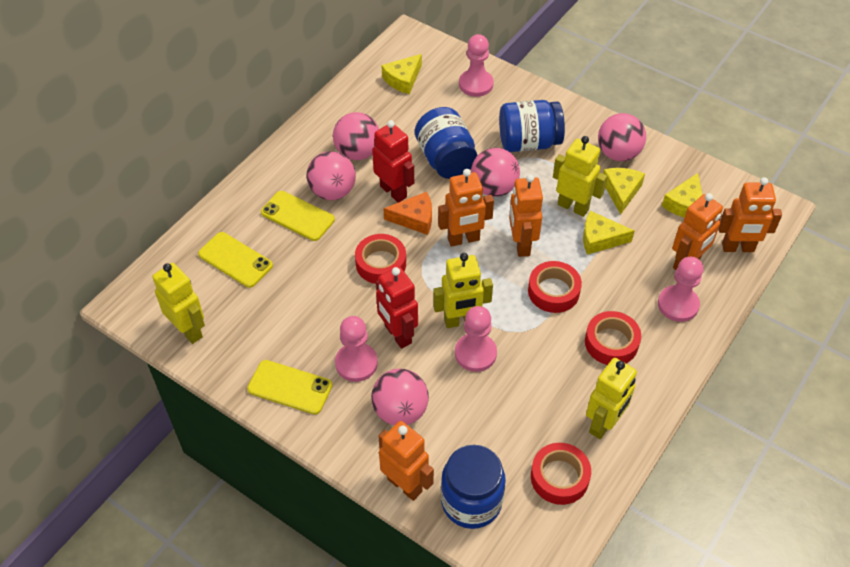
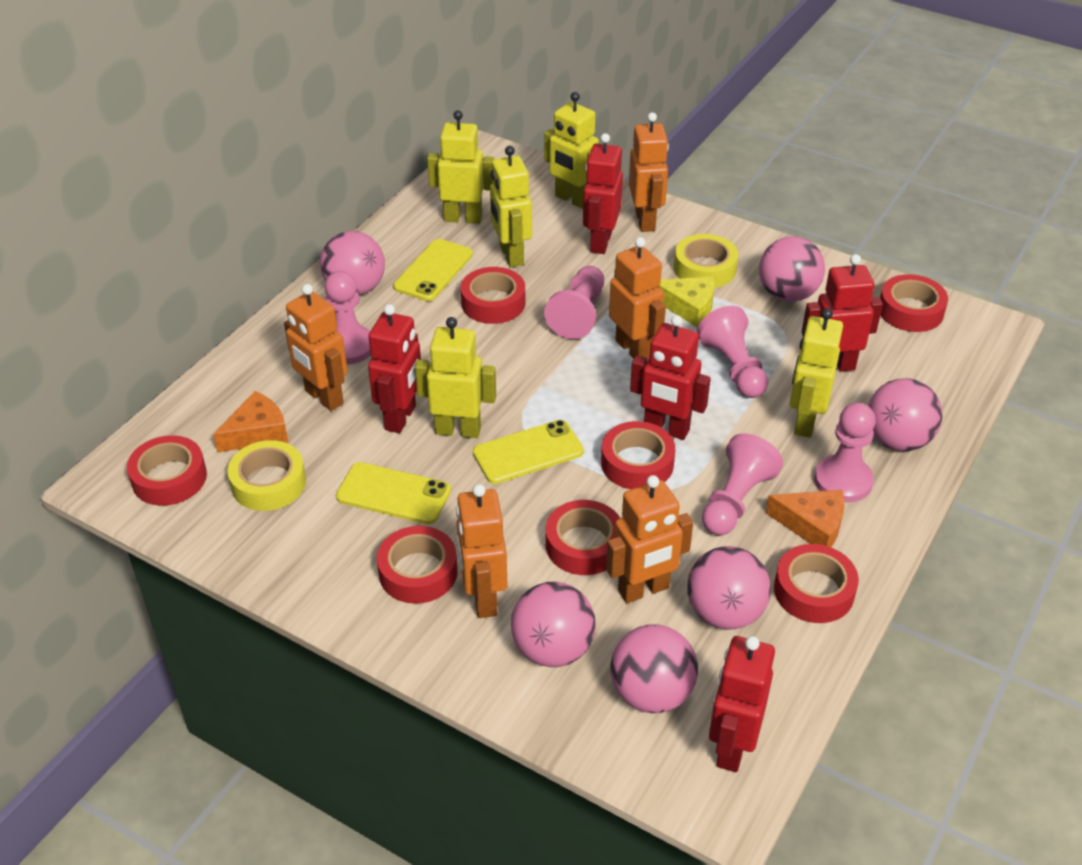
blue jar: 3 -> 0
orange cheese: 1 -> 2
pink ball: 5 -> 6
pink pawn: 4 -> 5
red robot: 2 -> 5
red tape: 4 -> 7
yellow cheese: 4 -> 1
yellow robot: 4 -> 5
yellow tape: 0 -> 2

